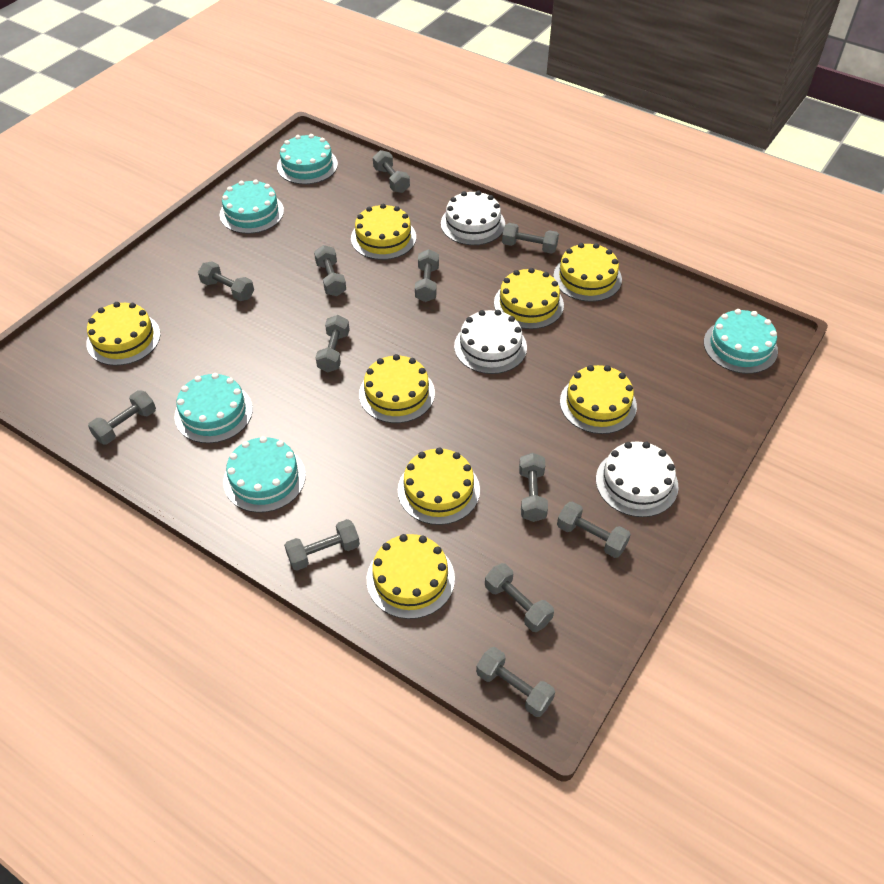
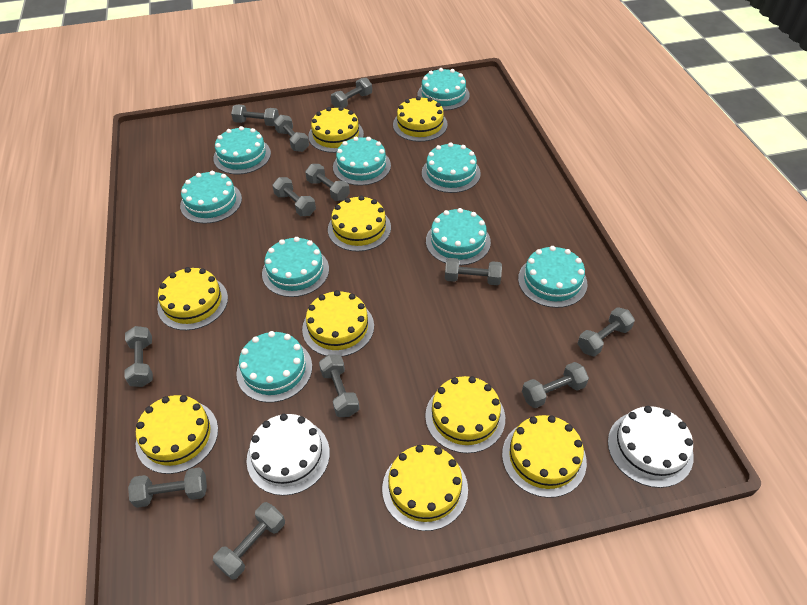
turquoise cake: 5 -> 9
white cake: 3 -> 2
yellow cake: 8 -> 9

